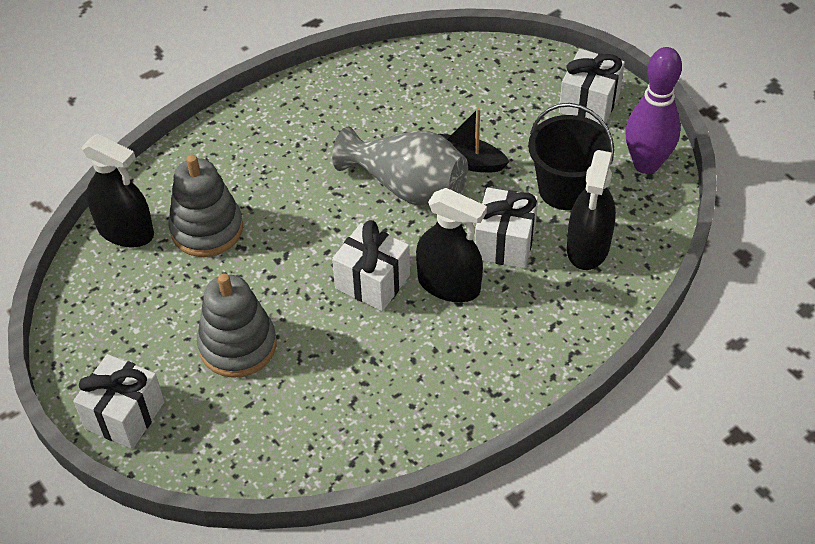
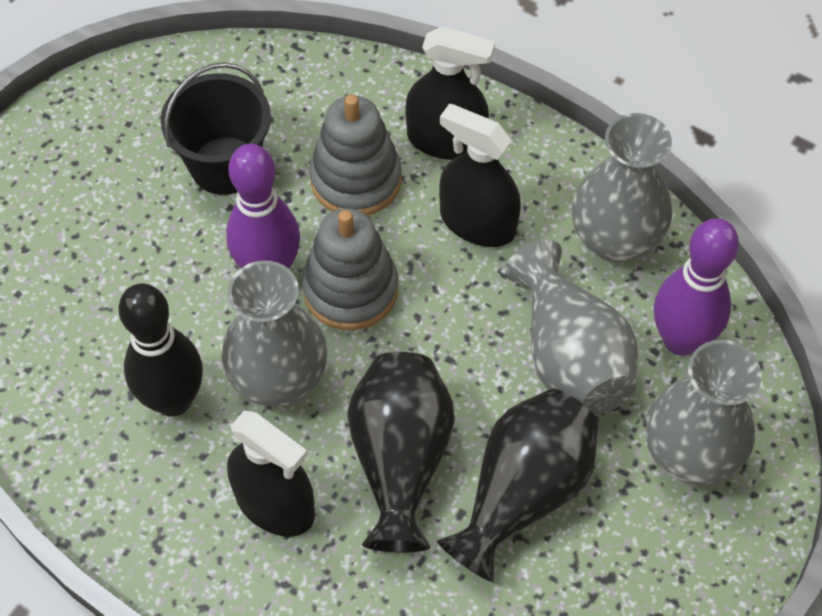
black boat: 1 -> 0
black bowling pin: 0 -> 1
black vase: 0 -> 2
grey vase: 1 -> 4
purple bowling pin: 1 -> 2
white gift: 4 -> 0

